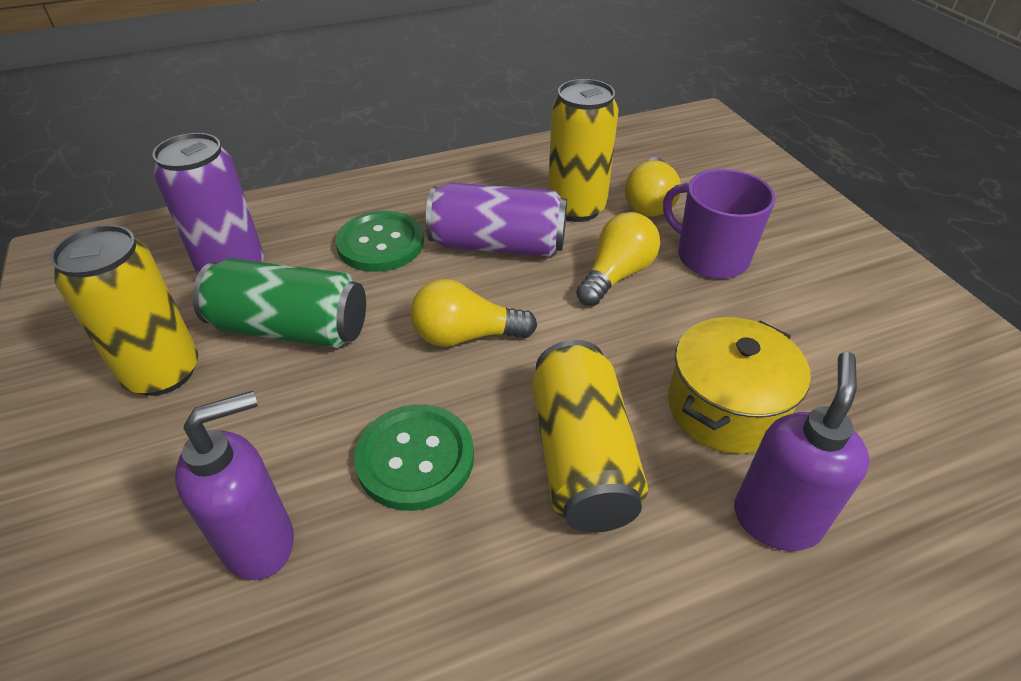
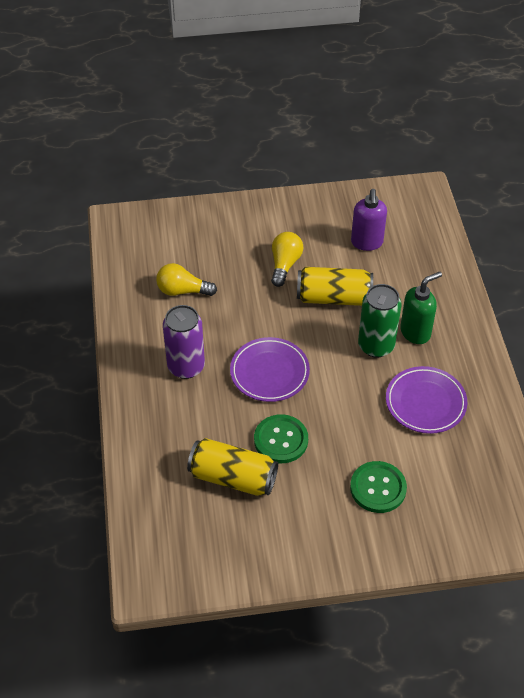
green soap dispenser: 0 -> 1
purple can: 2 -> 1
purple mug: 1 -> 0
purple plate: 0 -> 2
purple soap dispenser: 2 -> 1
yellow can: 3 -> 2
yellow light bulb: 3 -> 2
yellow pot: 1 -> 0

